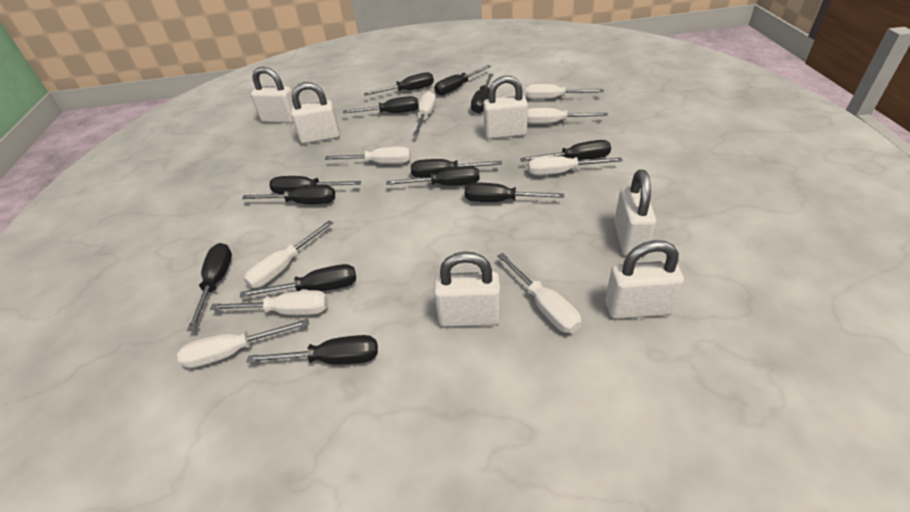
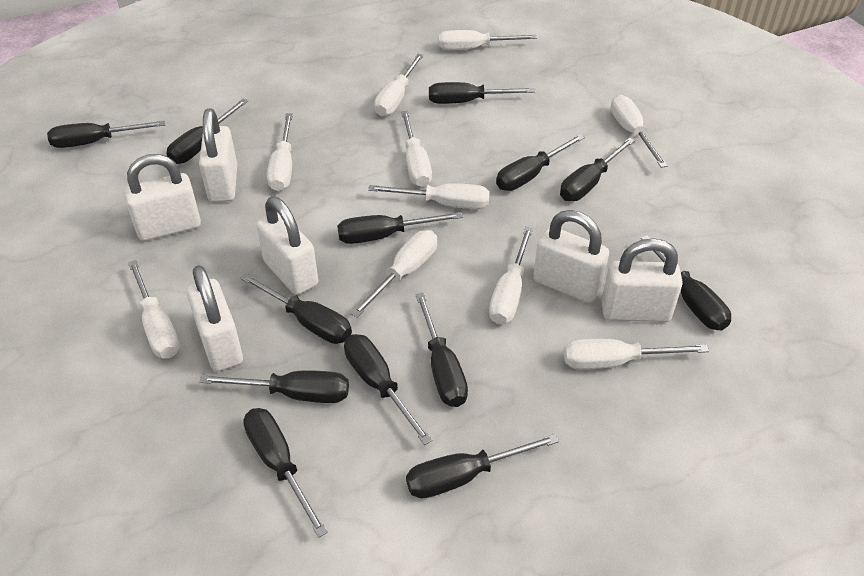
white screwdriver: 9 -> 10

